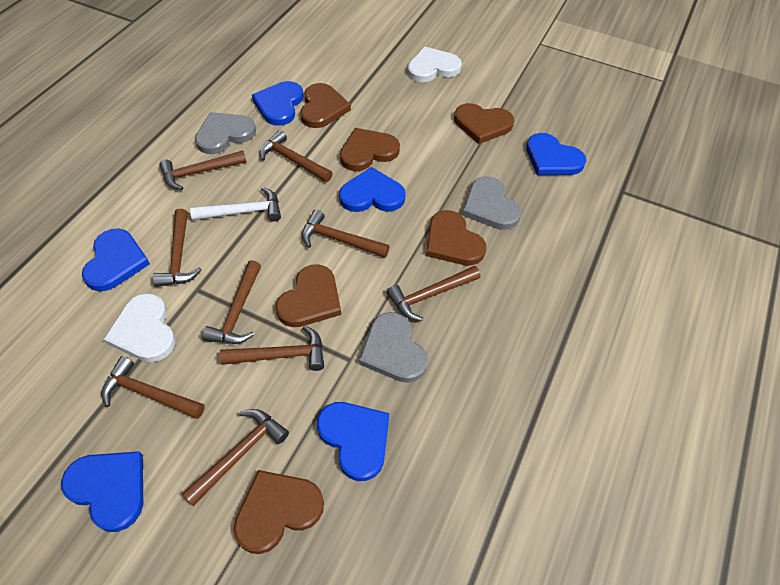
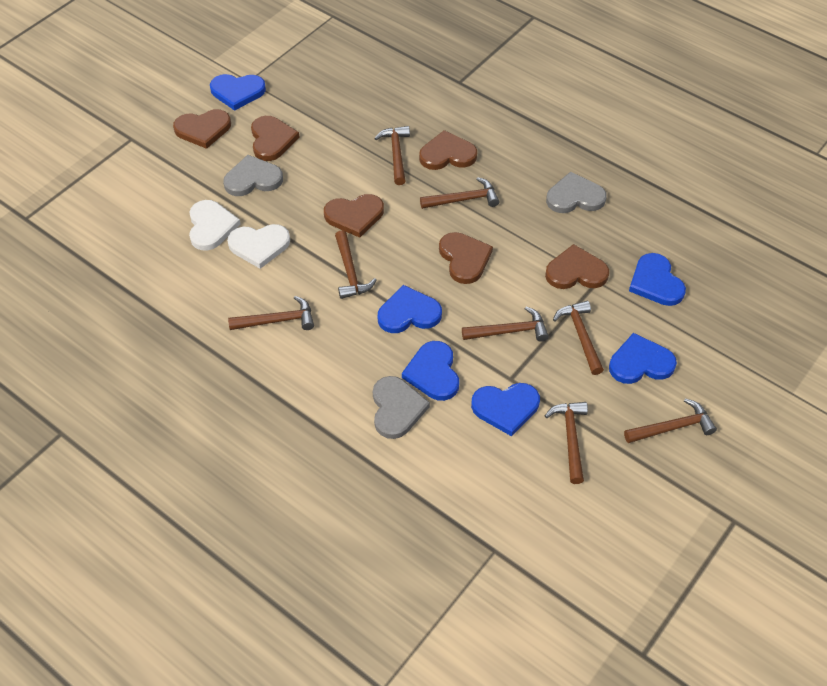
brown hammer: 9 -> 8
white hammer: 1 -> 0

